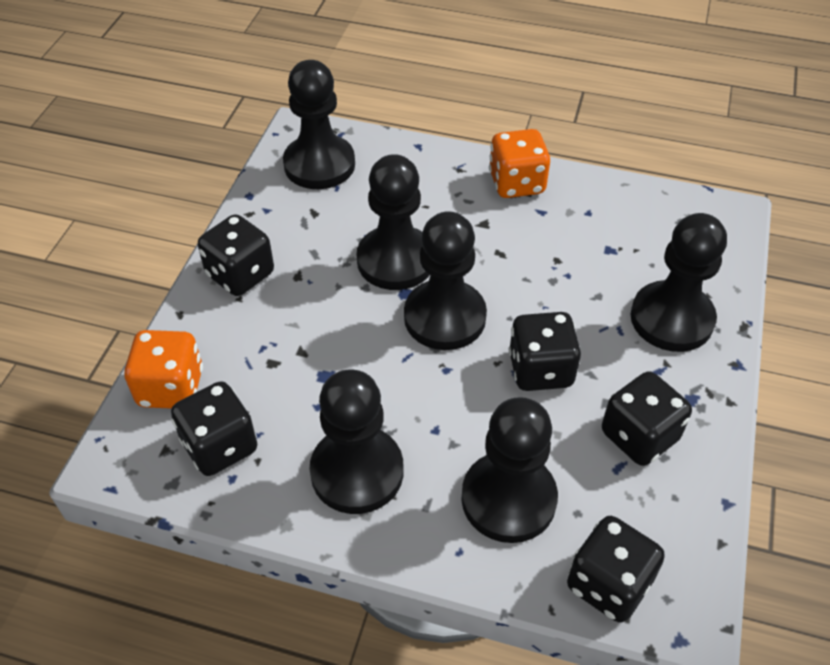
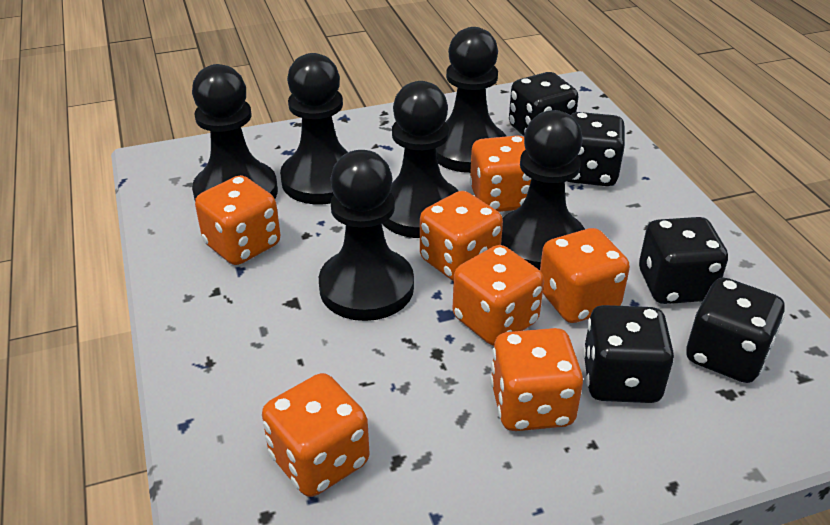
orange dice: 2 -> 7

